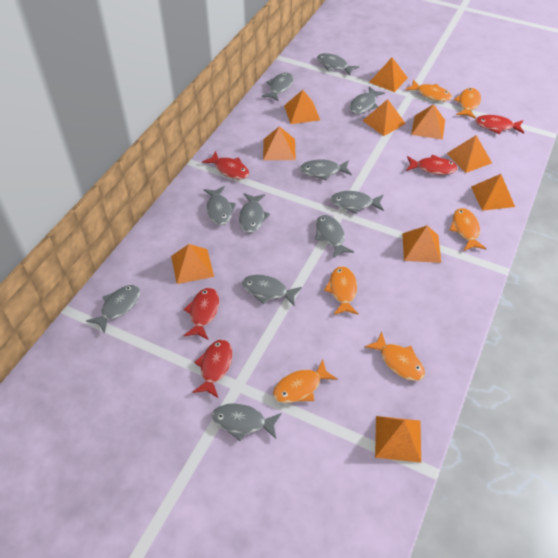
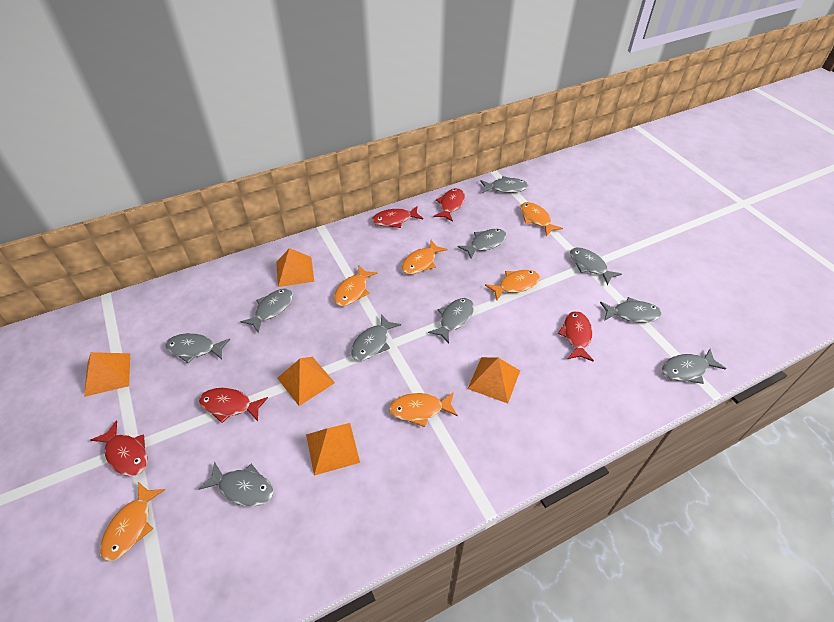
grey fish: 11 -> 10
orange pyramid: 10 -> 5

